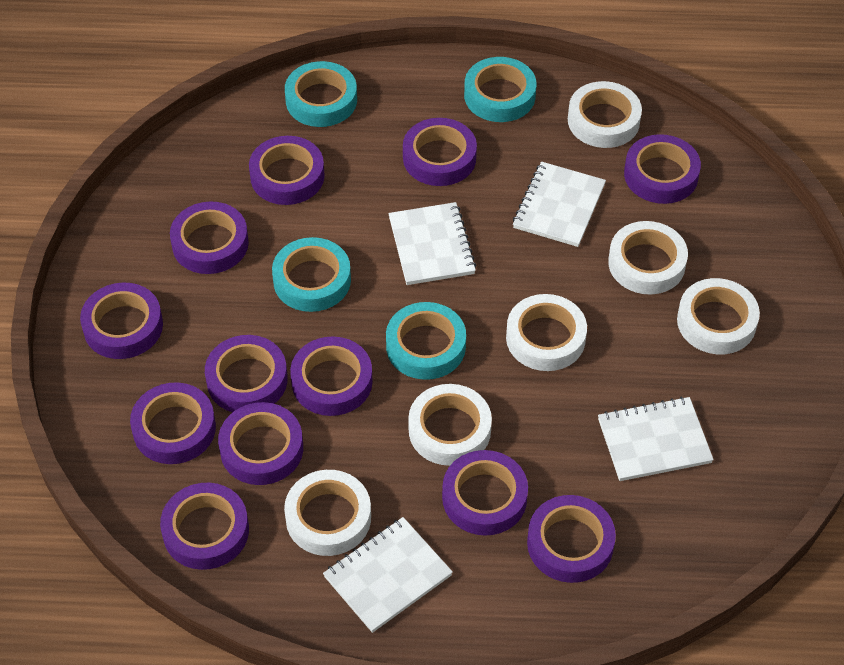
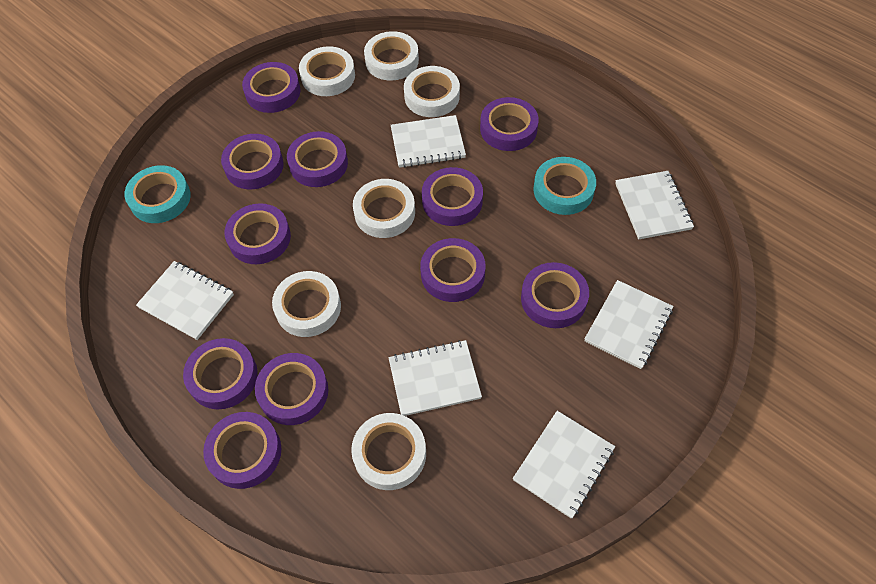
purple tape: 12 -> 11
turquoise tape: 4 -> 2
white notebook: 4 -> 6

